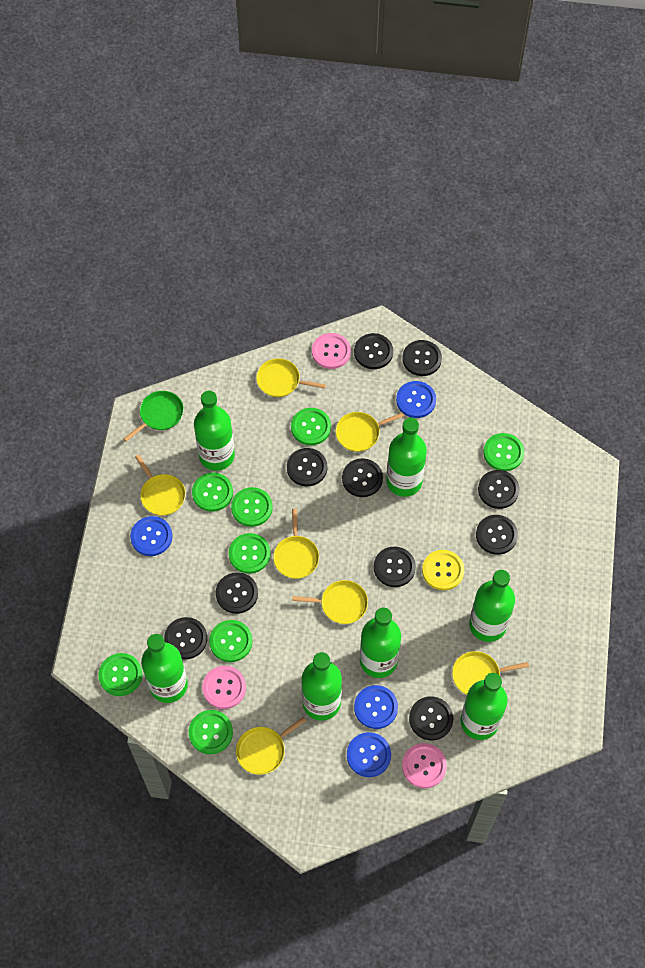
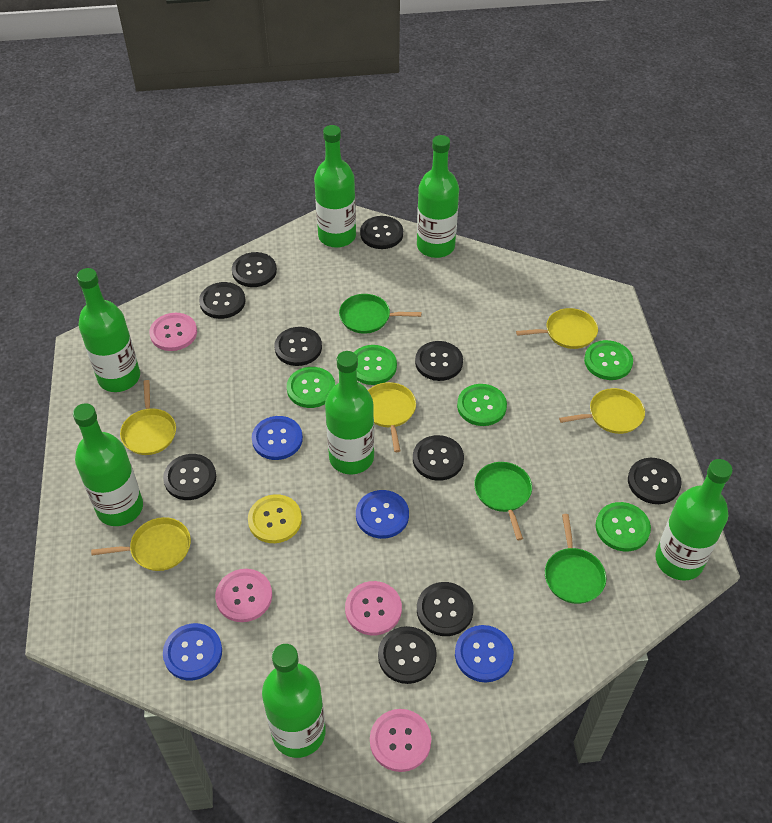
green button: 8 -> 5
green pan: 1 -> 3
pink button: 3 -> 4
yellow pan: 7 -> 5

